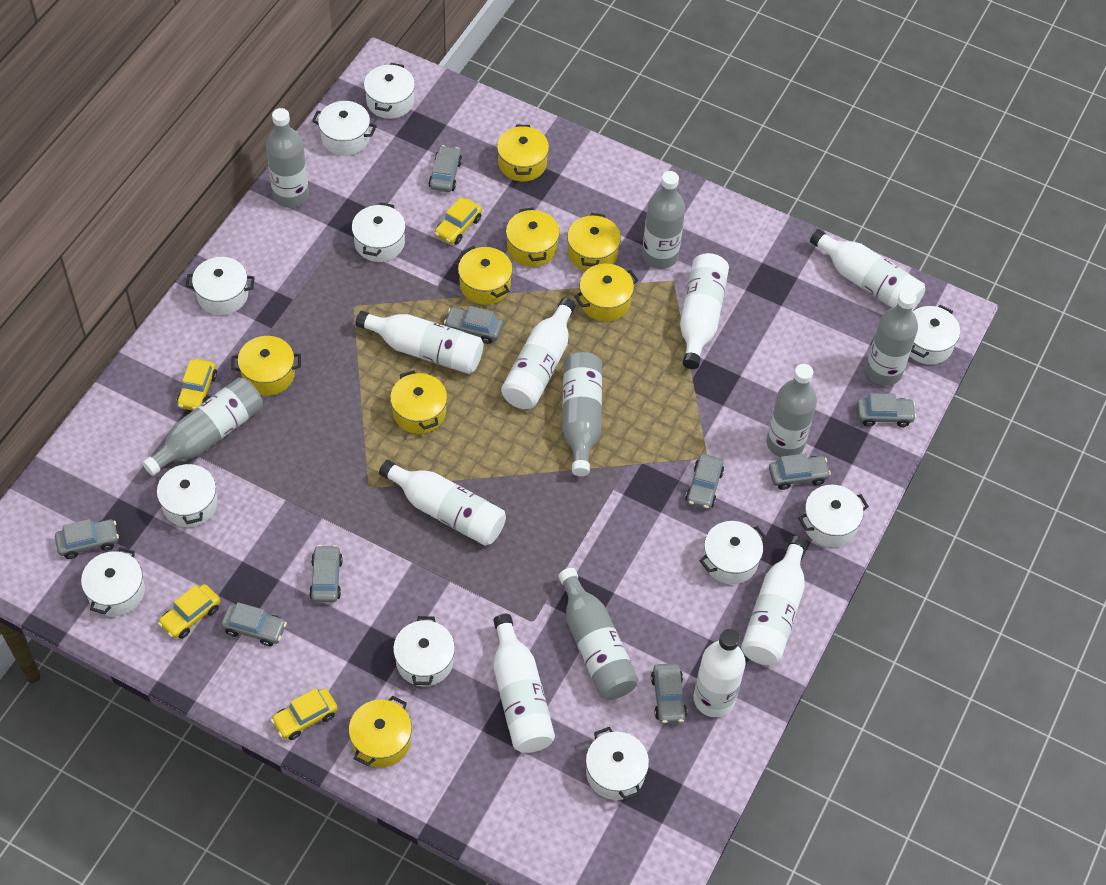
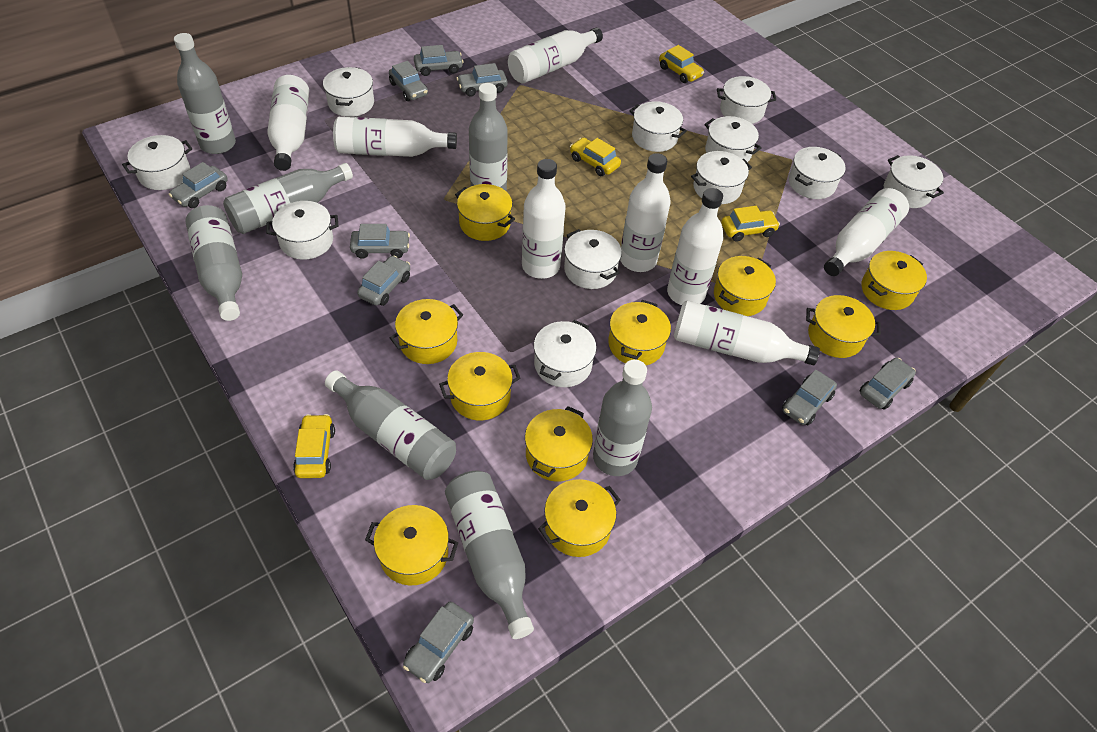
yellow pot: 8 -> 10

